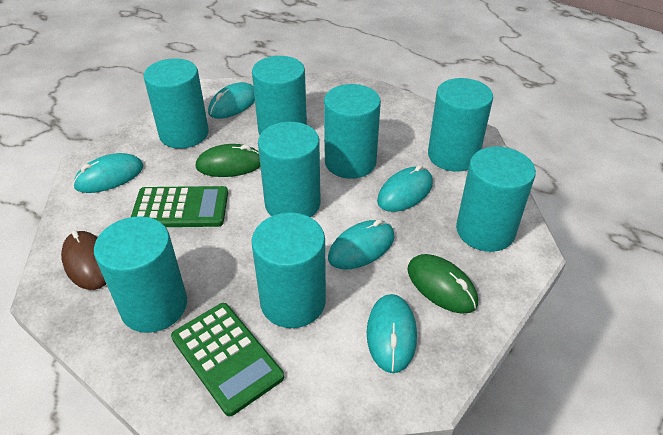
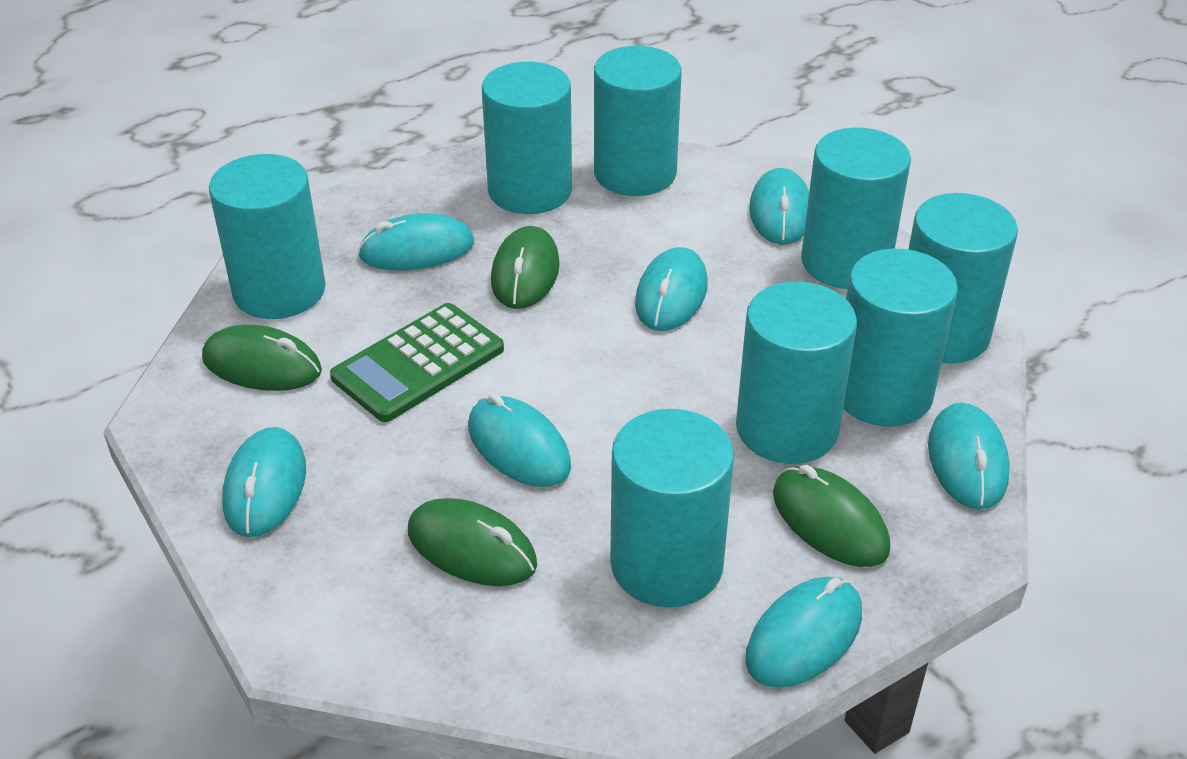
brown mouse: 1 -> 0
green calculator: 2 -> 1
green mouse: 2 -> 4
turquoise mouse: 5 -> 7

